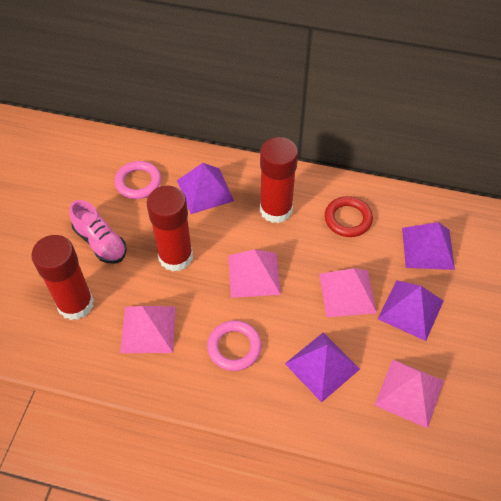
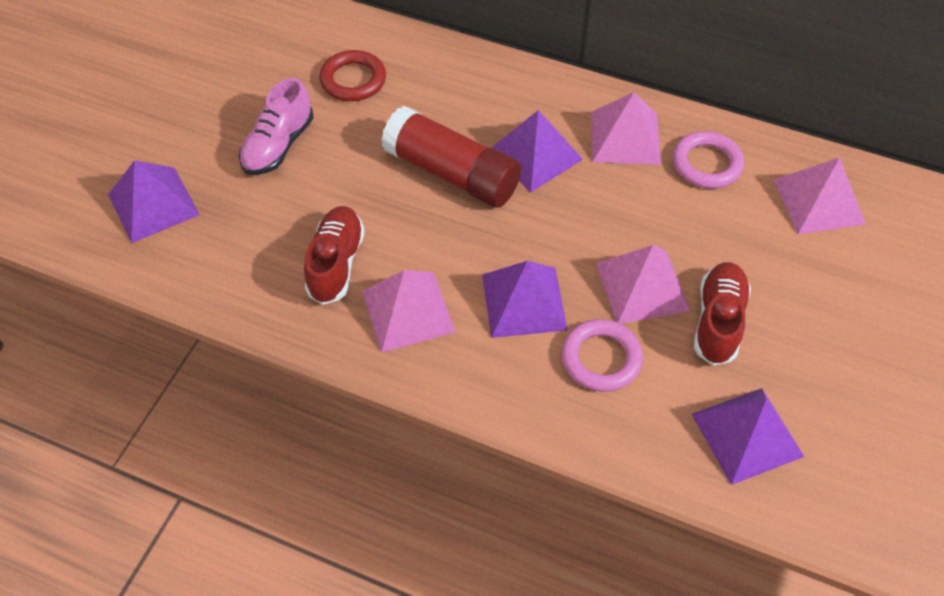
red glue stick: 3 -> 1
red shoe: 0 -> 2

